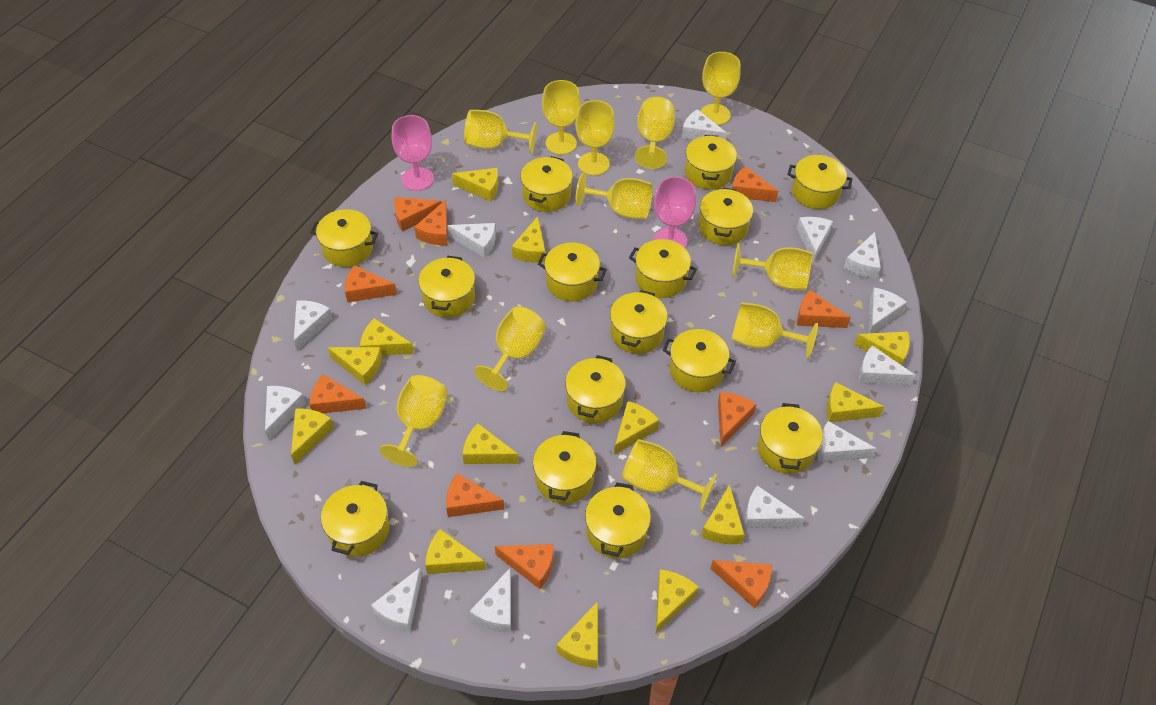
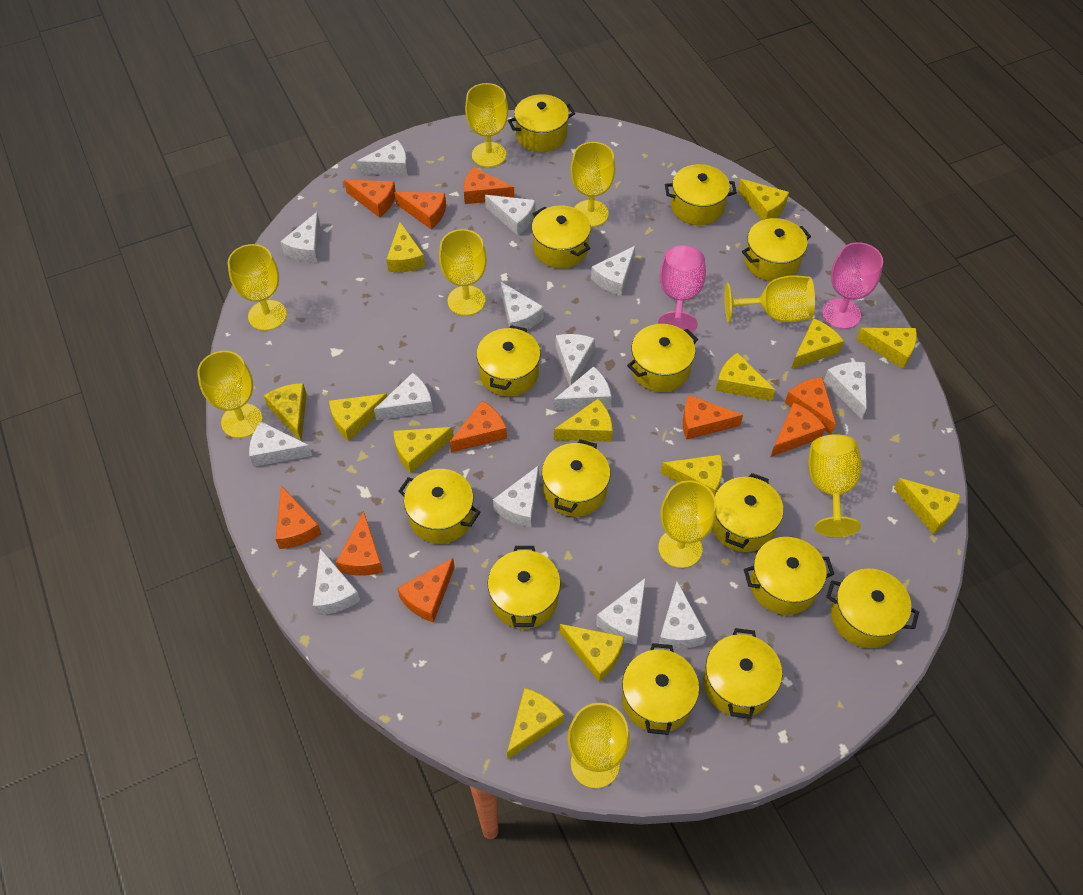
white cheese: 12 -> 14
yellow goblet: 11 -> 9
yellow pot: 15 -> 14

